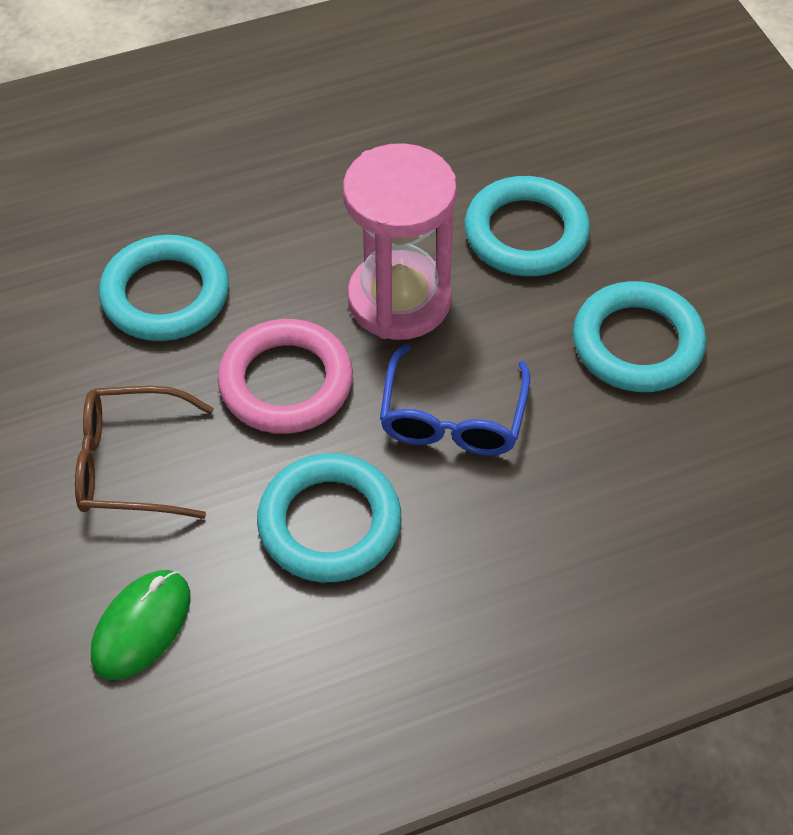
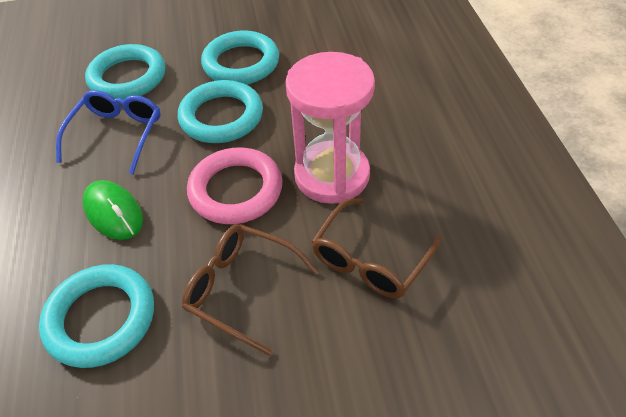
brown glasses: 1 -> 2

